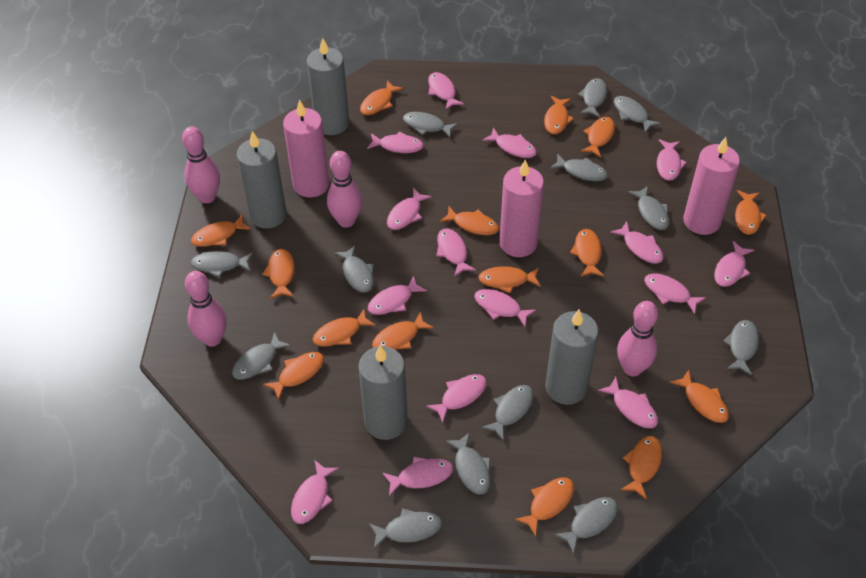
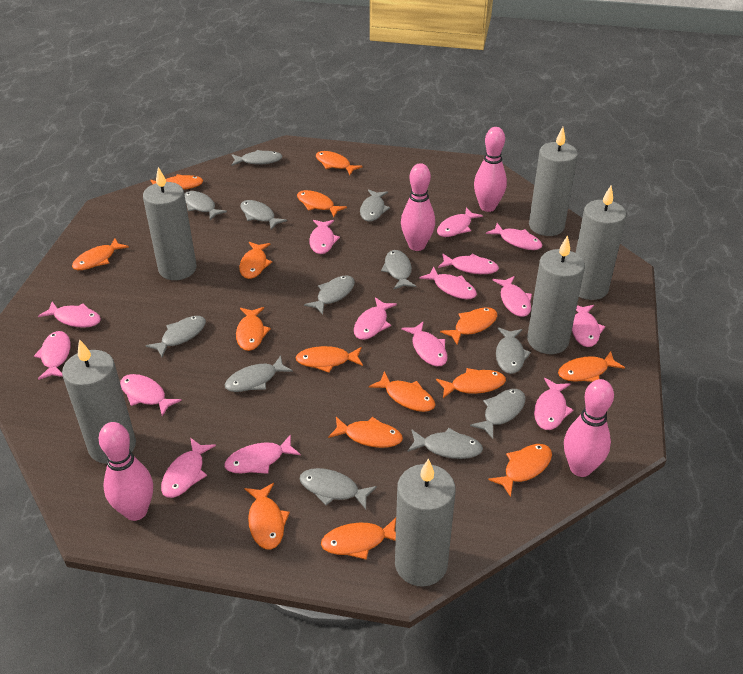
grey candle: 4 -> 6
grey fish: 13 -> 12
pink candle: 3 -> 0

